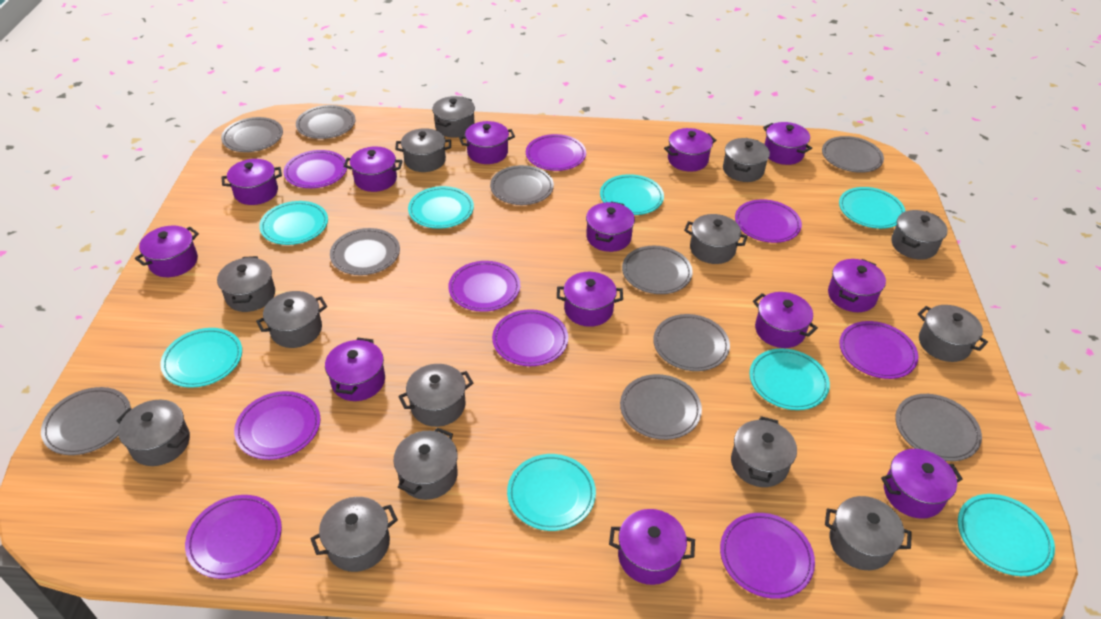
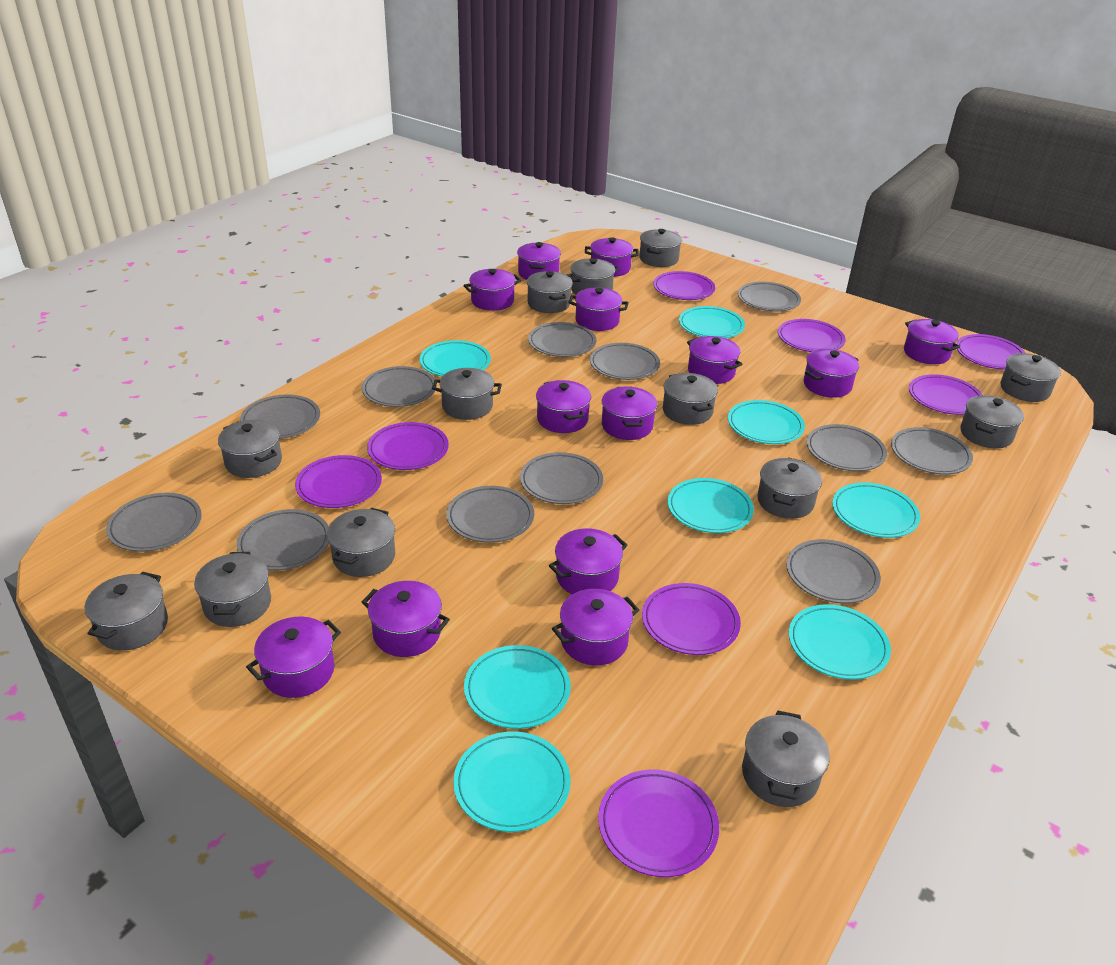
grey plate: 10 -> 12
grey pot: 14 -> 13
purple plate: 9 -> 8

